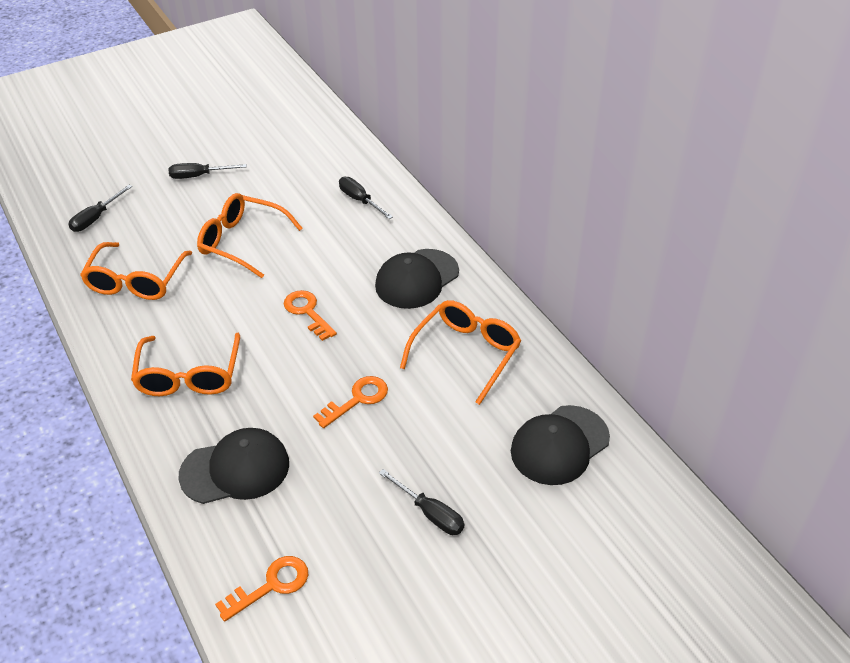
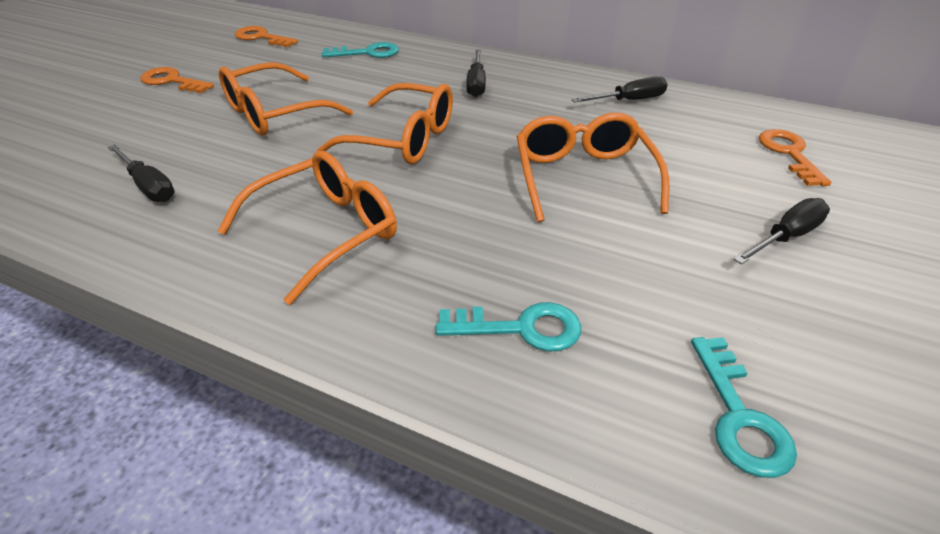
black cap: 3 -> 0
turquoise key: 0 -> 3

